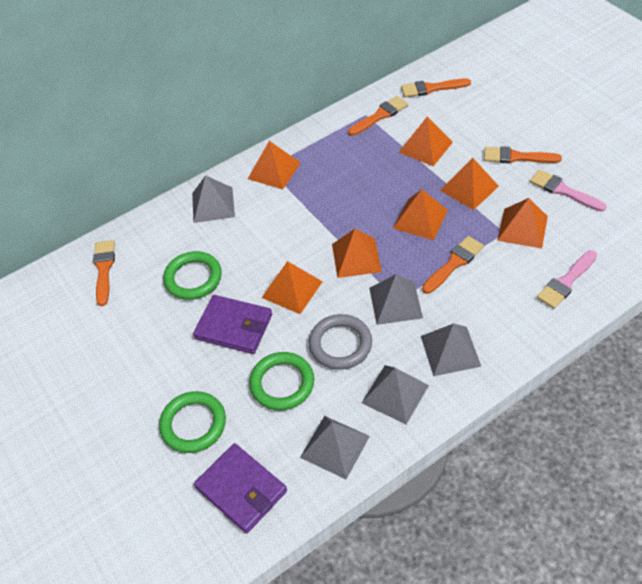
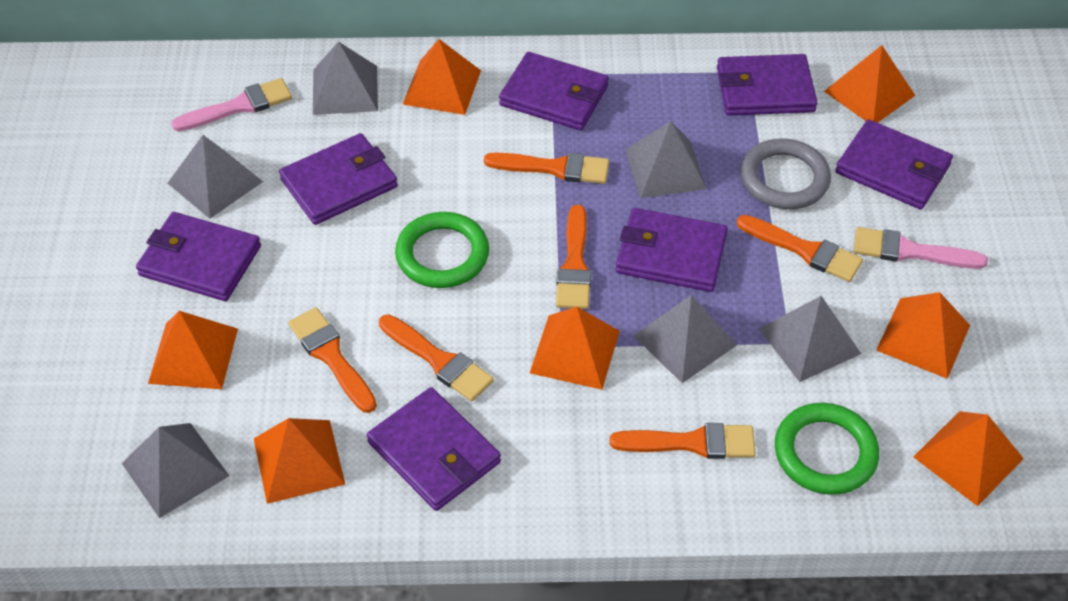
green ring: 3 -> 2
grey pyramid: 5 -> 6
orange brush: 5 -> 6
purple wallet: 2 -> 7

